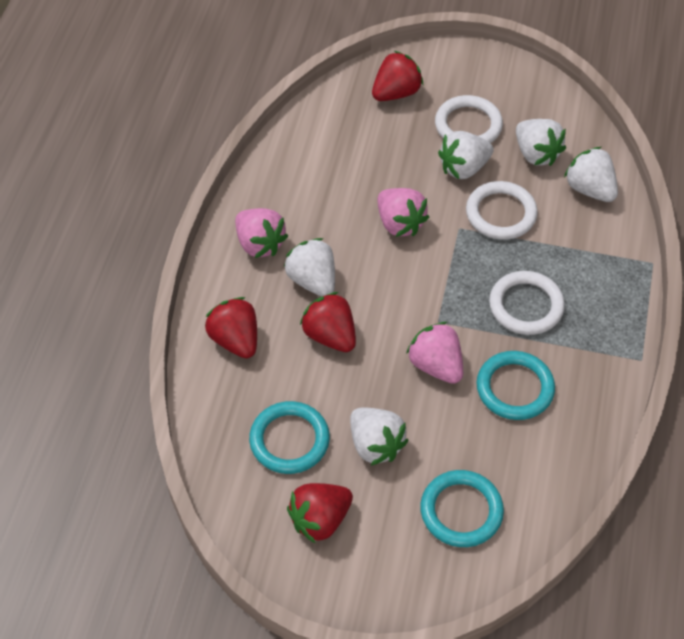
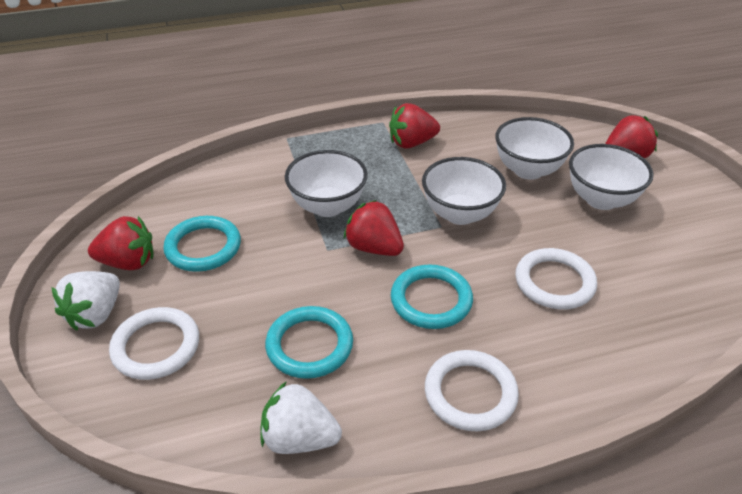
pink strawberry: 3 -> 0
white bowl: 0 -> 4
white strawberry: 5 -> 2

